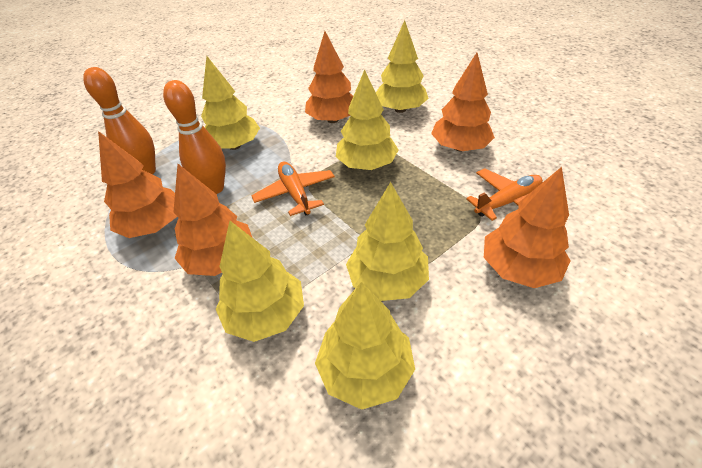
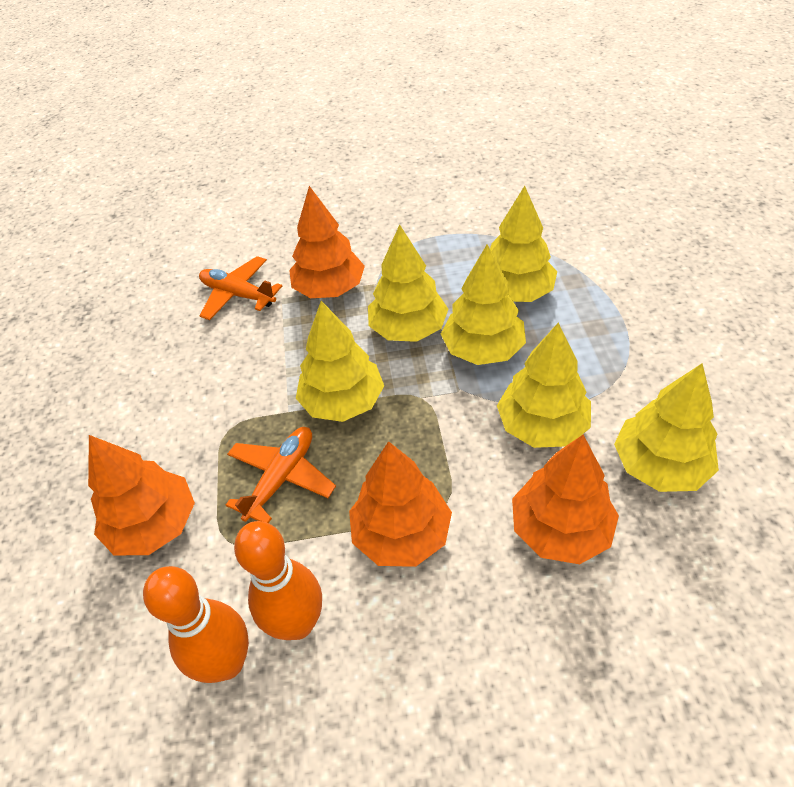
orange tree: 5 -> 4

